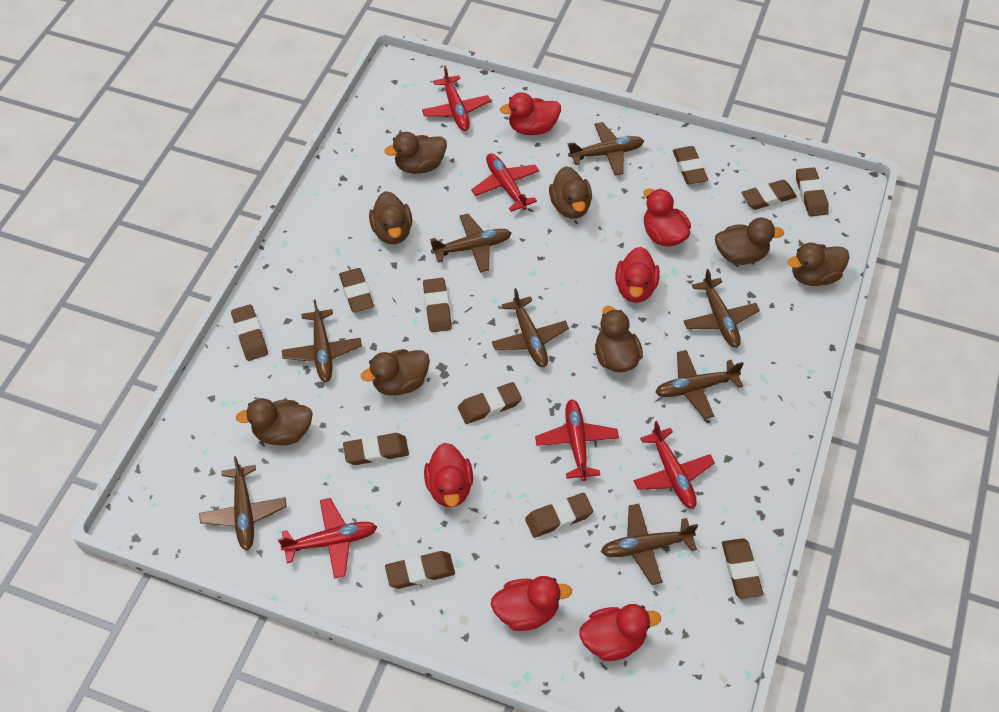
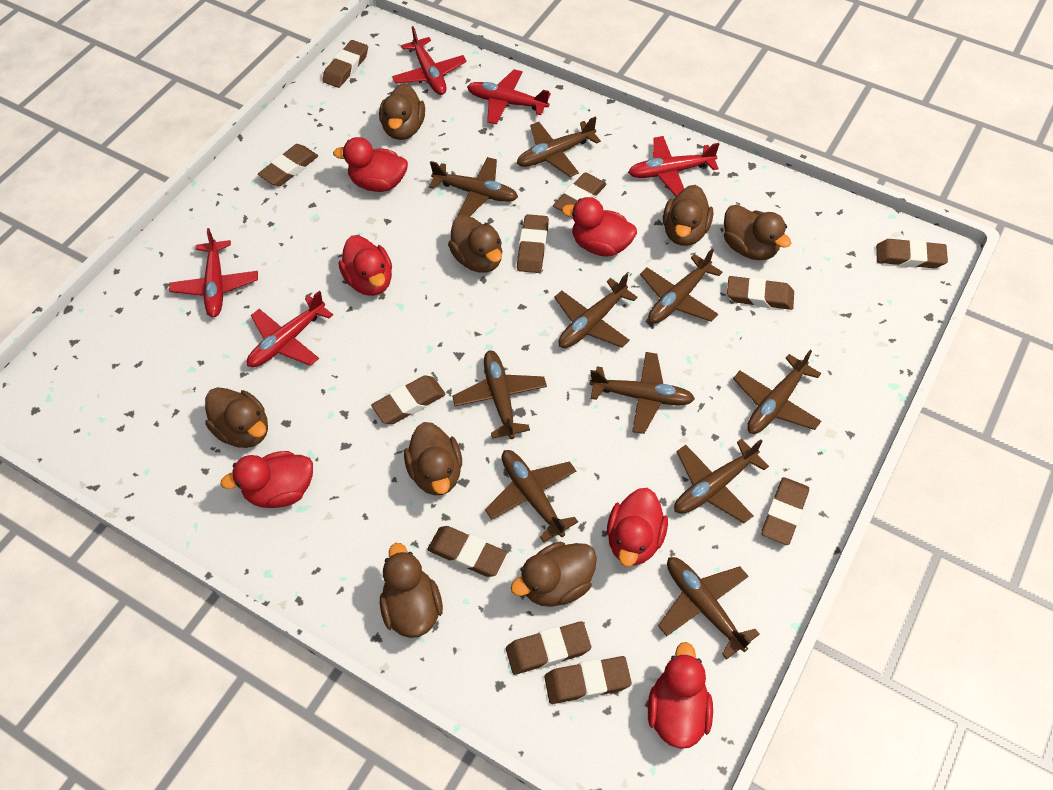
brown plane: 8 -> 10

